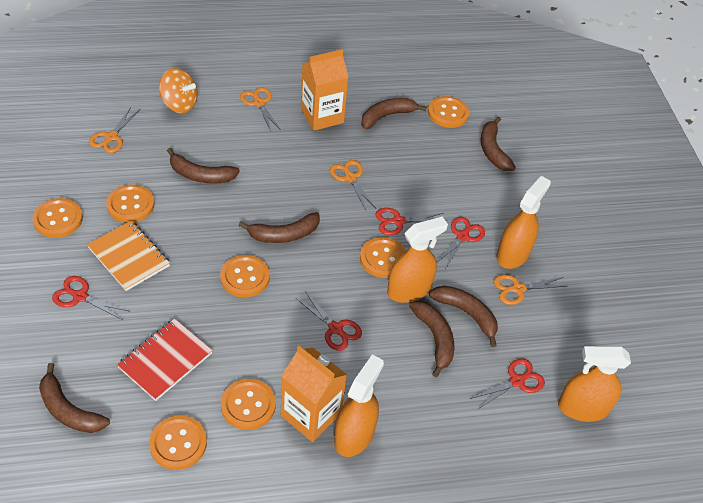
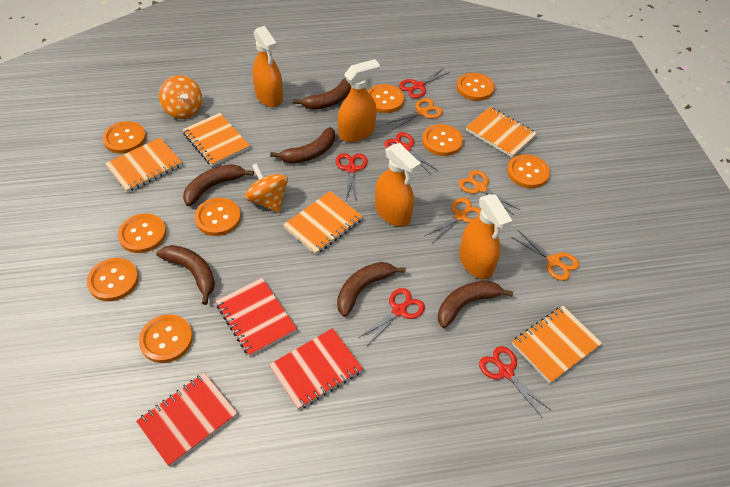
brown banana: 7 -> 6
orange button: 7 -> 9
orange carton: 2 -> 0
orange notebook: 1 -> 5
orange spinning top: 1 -> 2
red notebook: 1 -> 3

